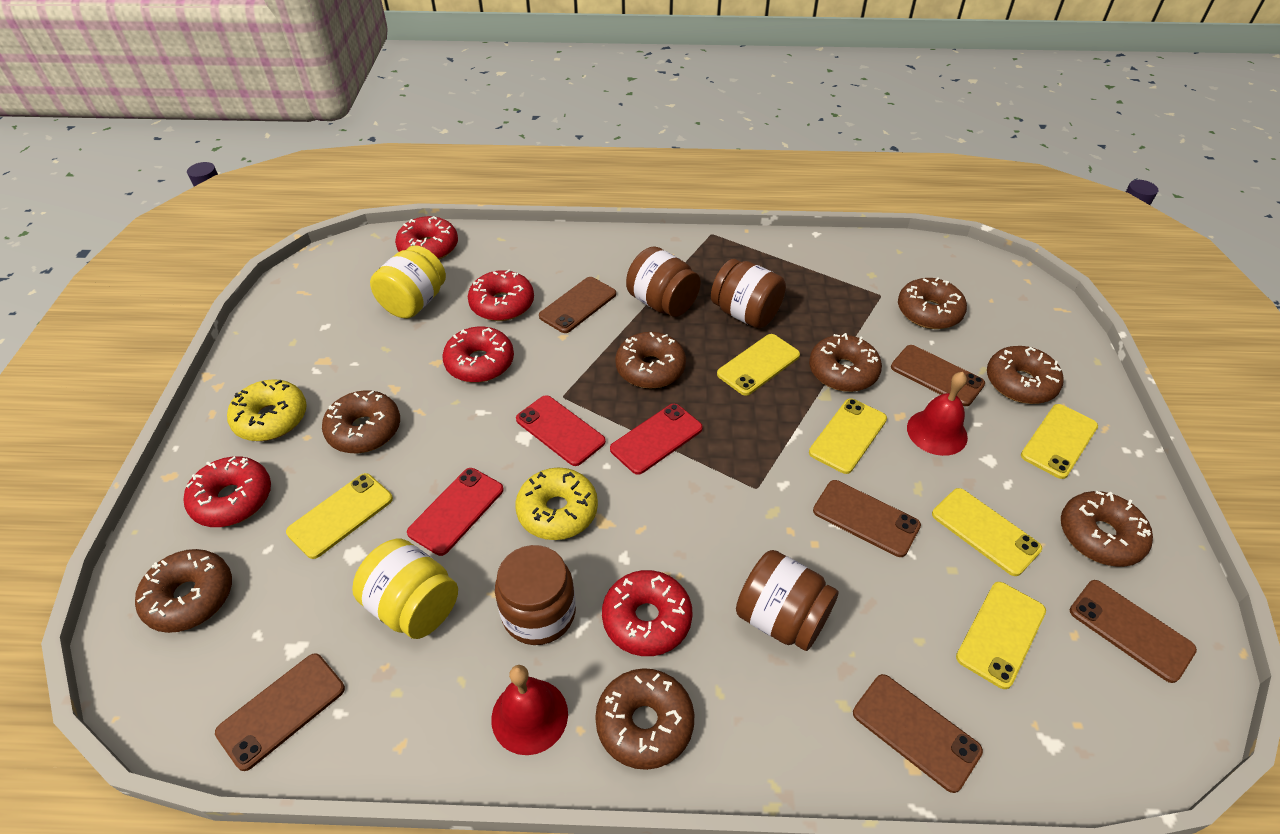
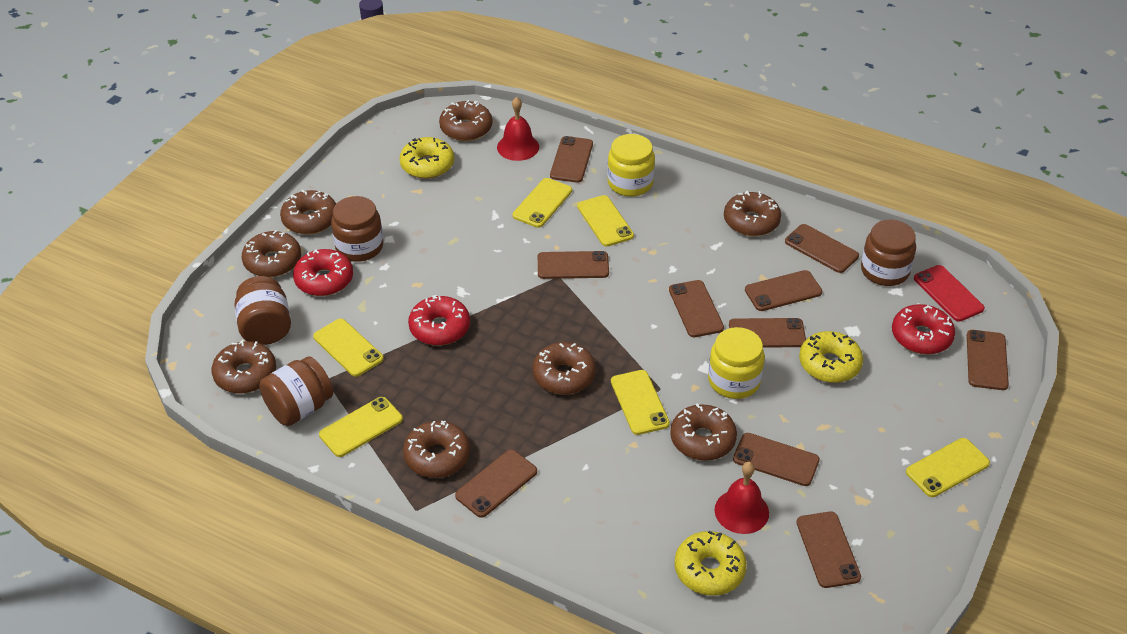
brown phone: 6 -> 10
red donut: 5 -> 3
red phone: 3 -> 1
yellow donut: 2 -> 3

